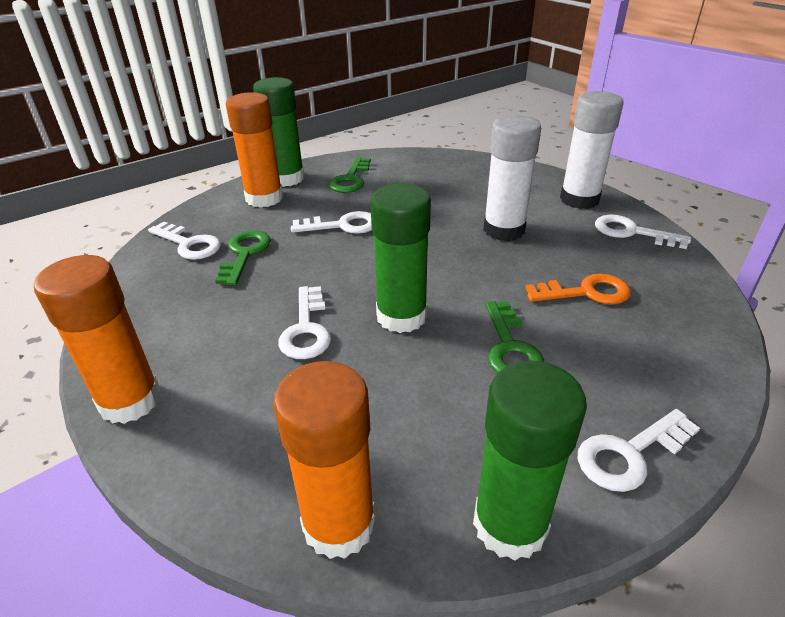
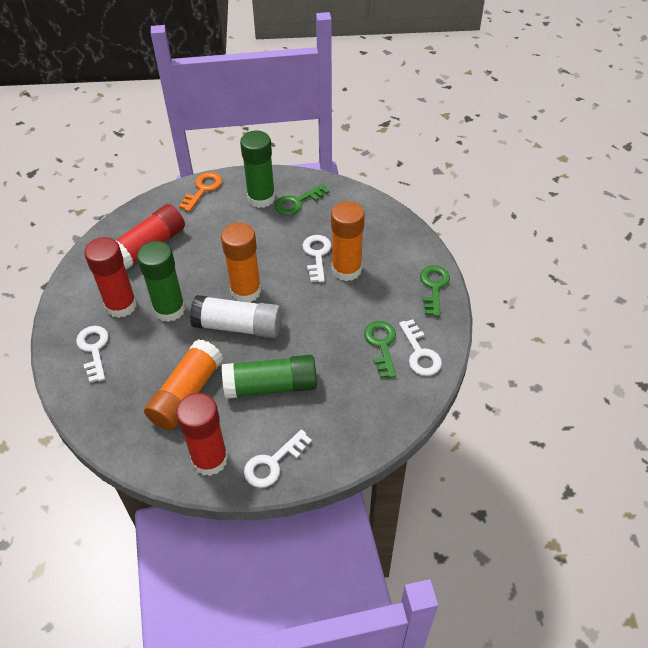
red glue stick: 0 -> 3
white glue stick: 2 -> 1
white key: 5 -> 4

